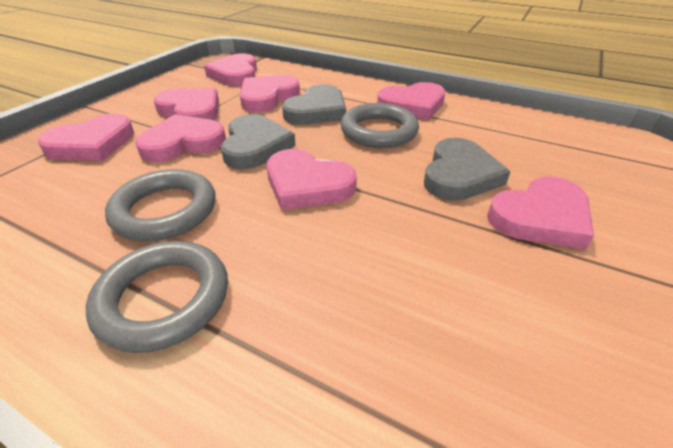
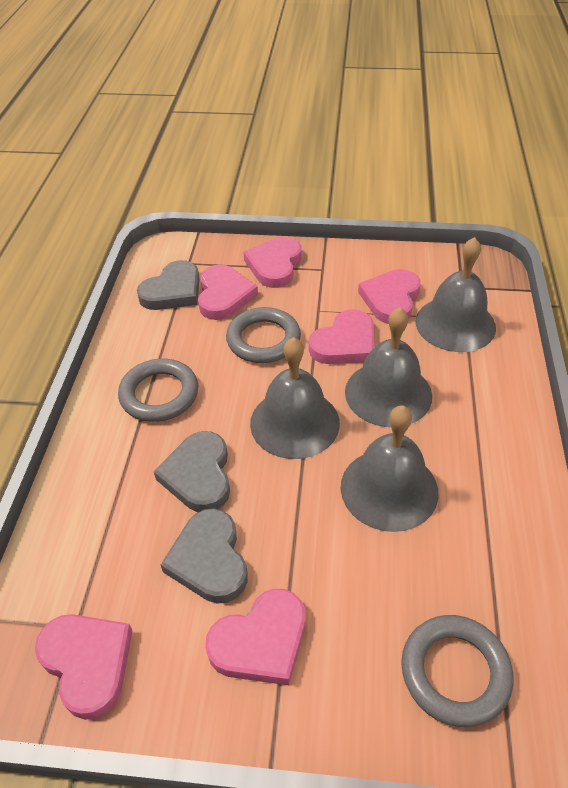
grey bell: 0 -> 4
pink heart: 8 -> 6

